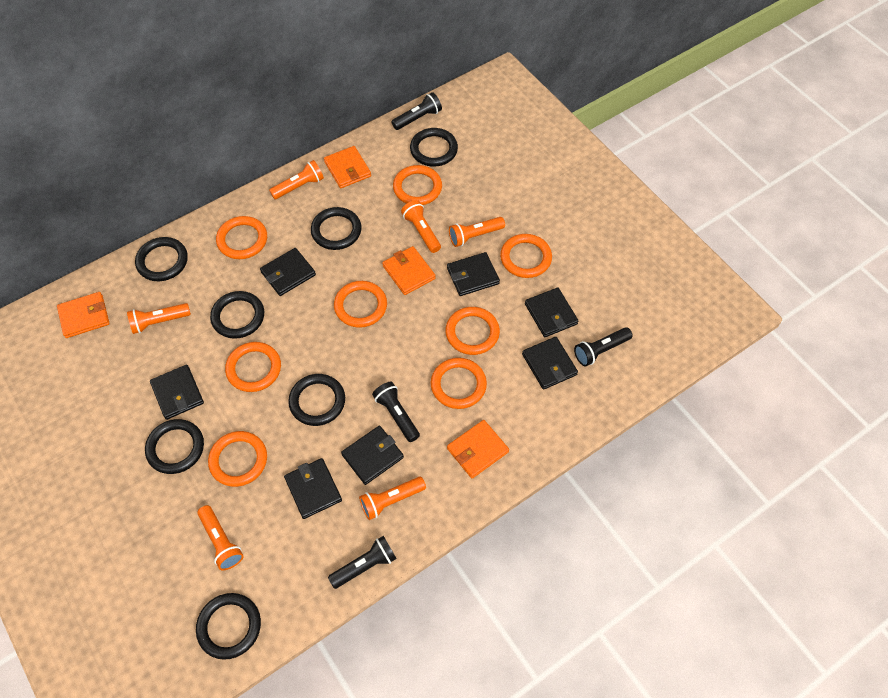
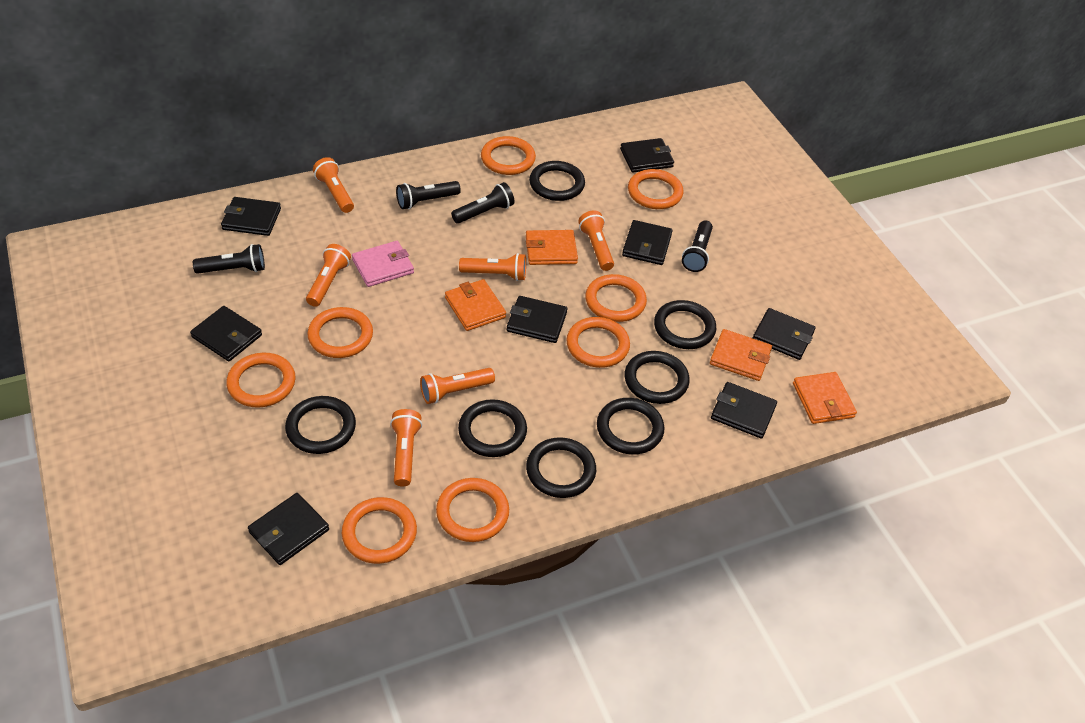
black wallet: 7 -> 8
pink wallet: 0 -> 1

